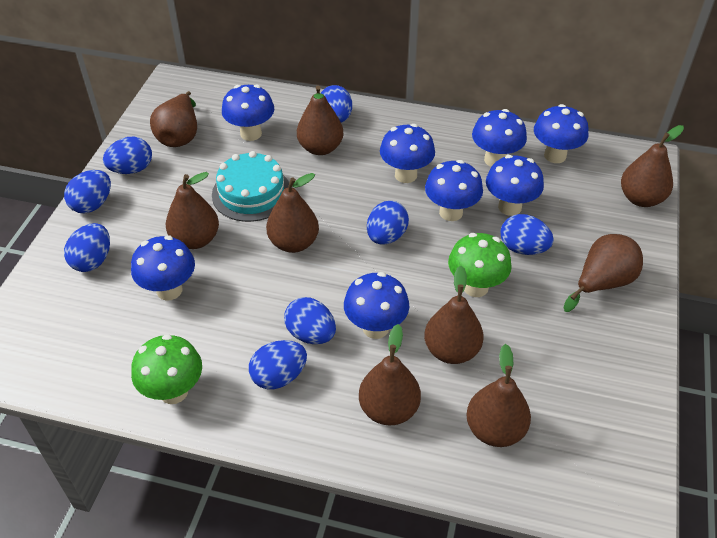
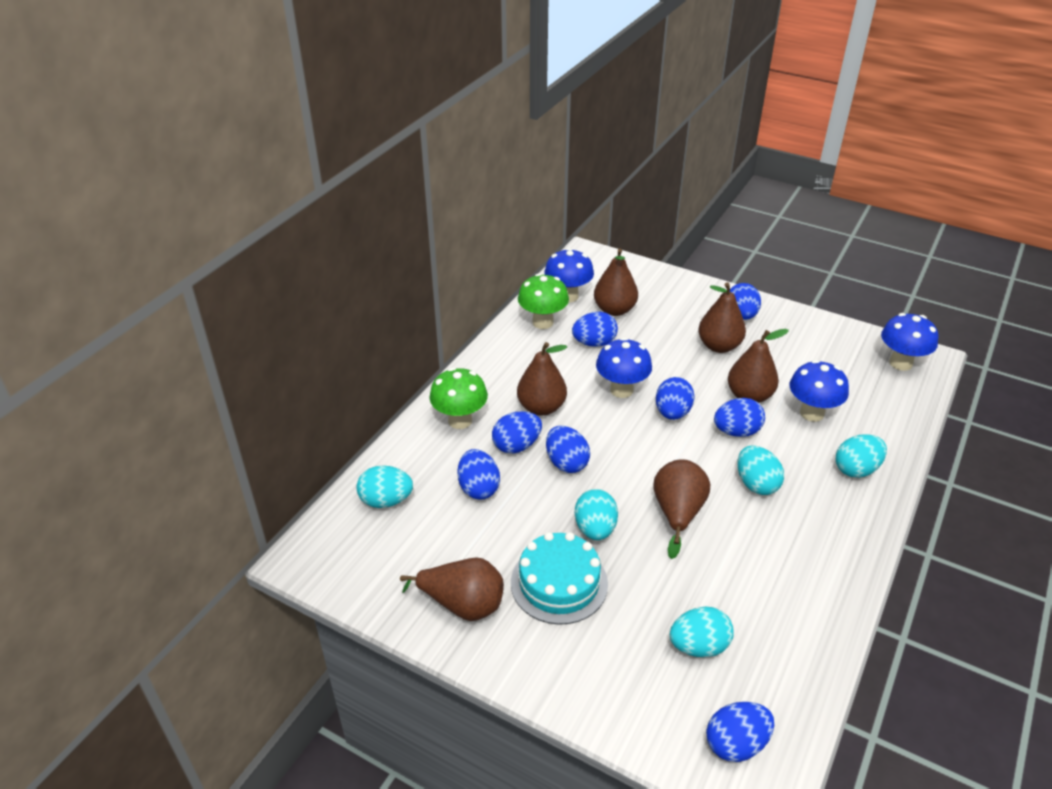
blue mushroom: 8 -> 4
brown pear: 9 -> 6
turquoise egg: 0 -> 5

